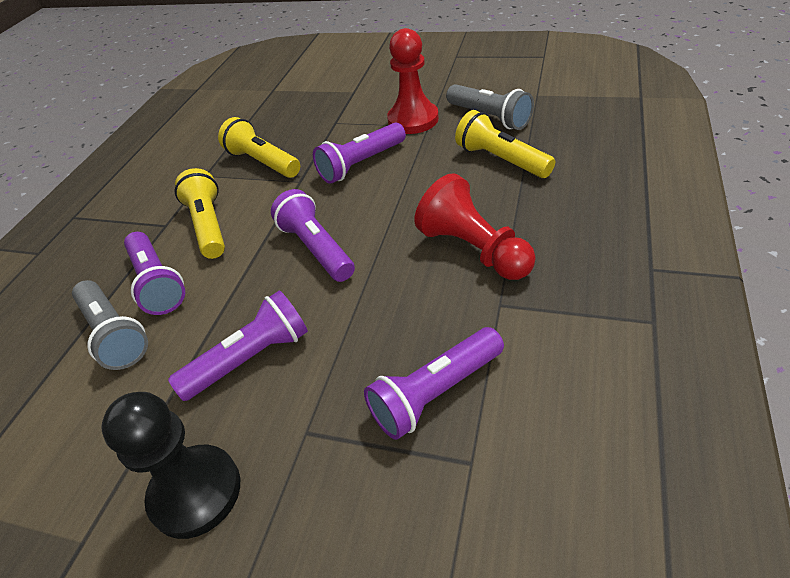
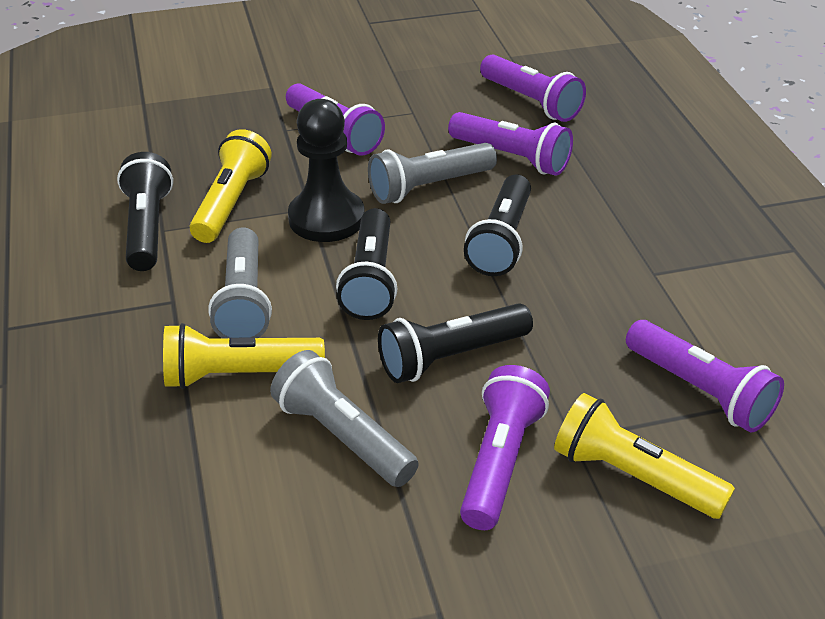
black flashlight: 0 -> 4
grey flashlight: 2 -> 3
red pawn: 2 -> 0

